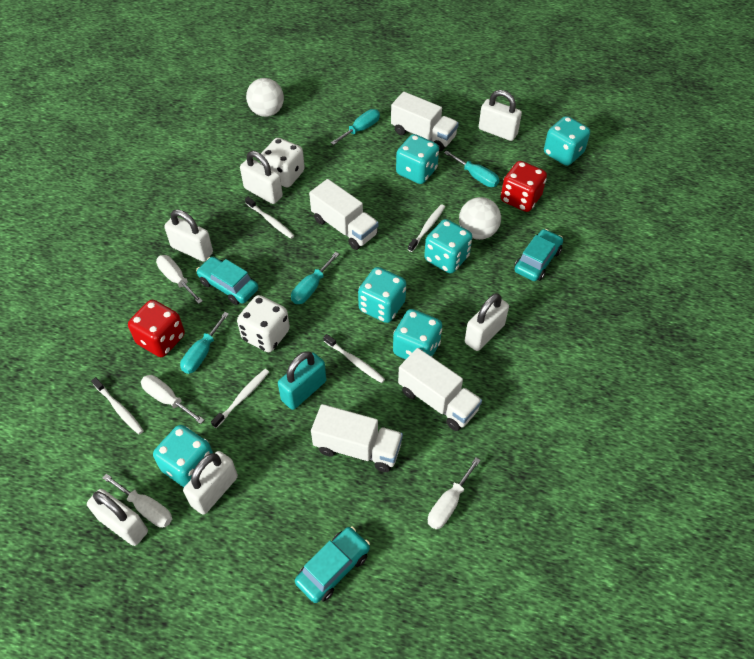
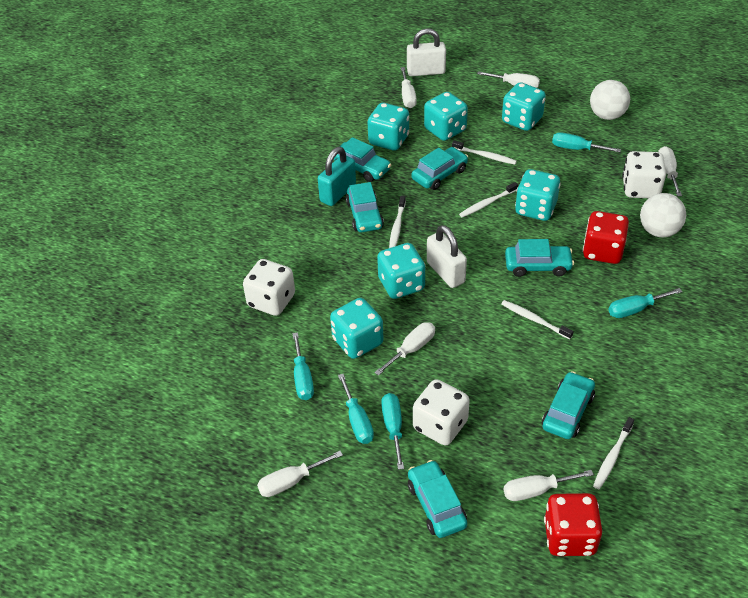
turquoise car: 3 -> 6
turquoise screwdriver: 4 -> 5
white dice: 2 -> 3
white padlock: 6 -> 2
white screwdriver: 4 -> 6
white truck: 4 -> 0

